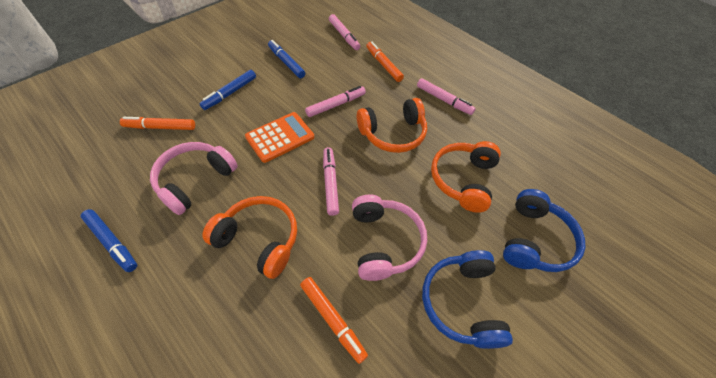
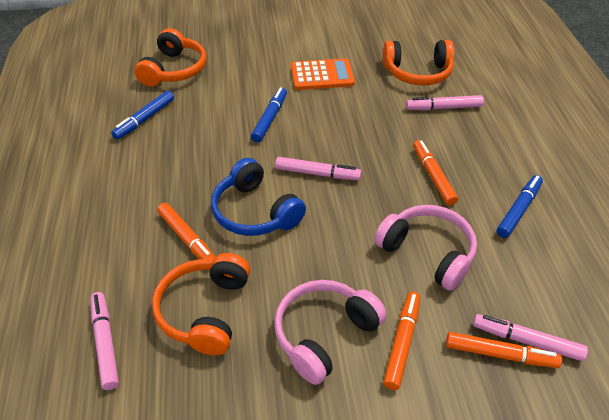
blue headphones: 2 -> 1
orange marker: 3 -> 4

